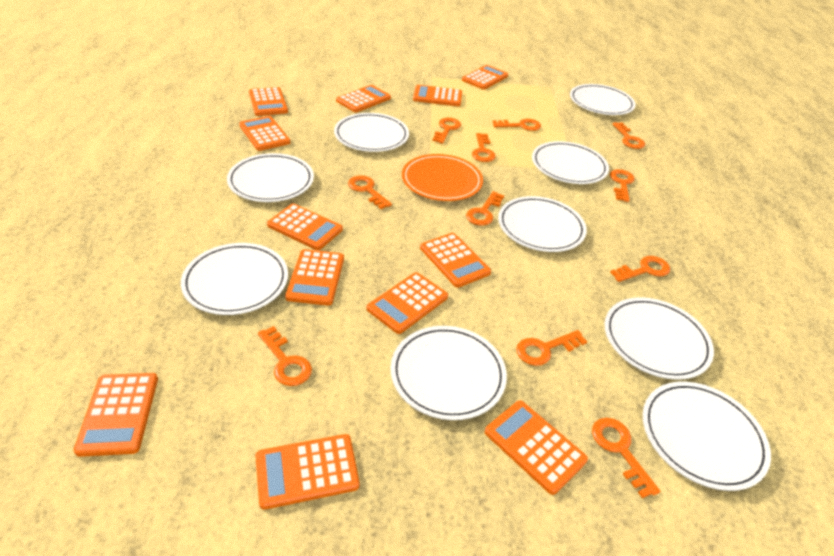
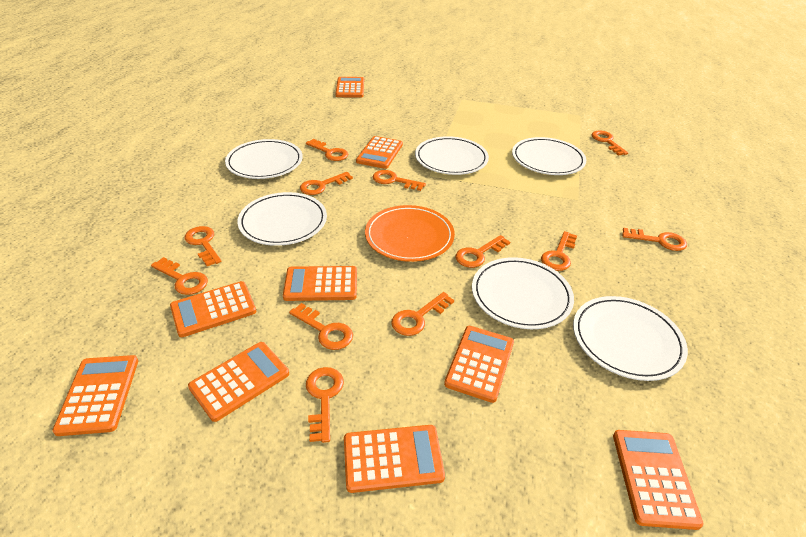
orange calculator: 12 -> 9
orange key: 11 -> 12
white plate: 9 -> 6

